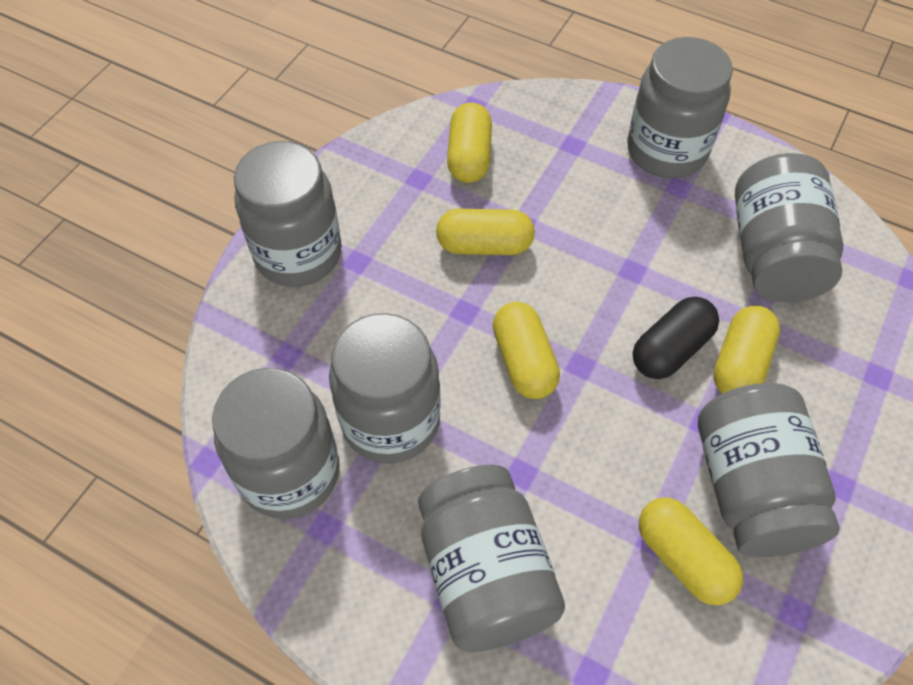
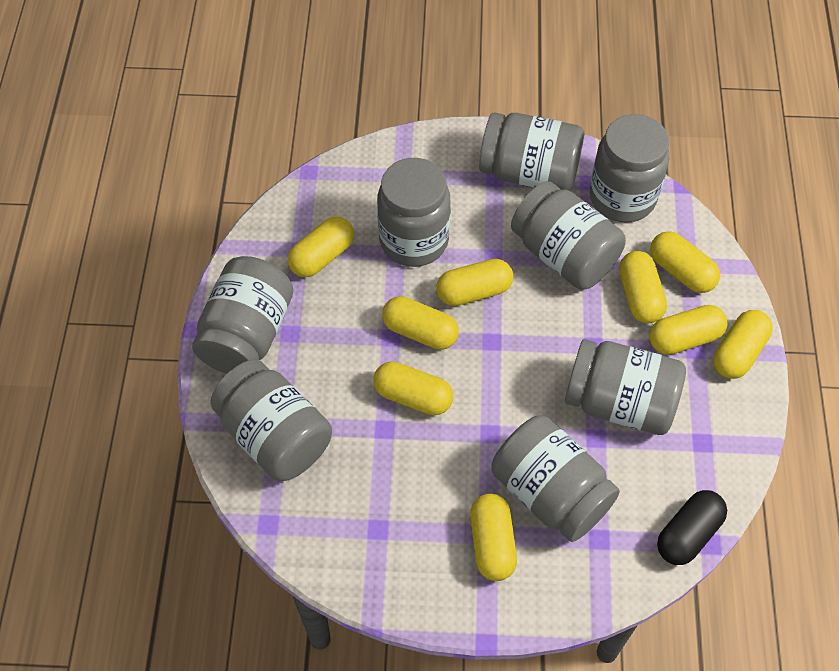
grey jar: 7 -> 8
yellow capsule: 5 -> 9

